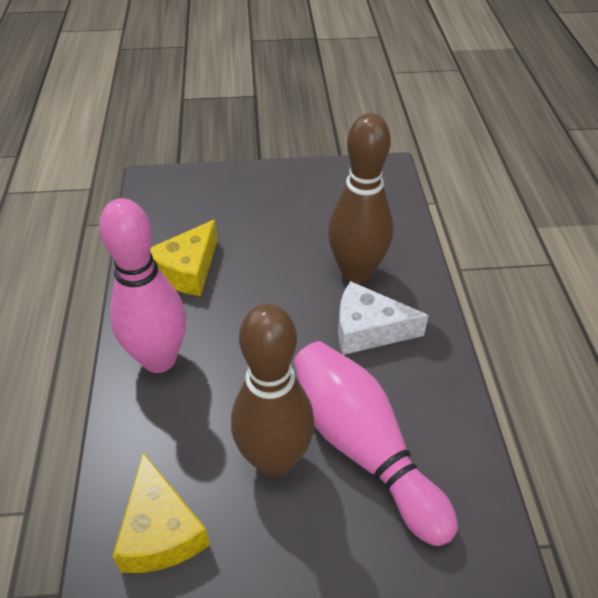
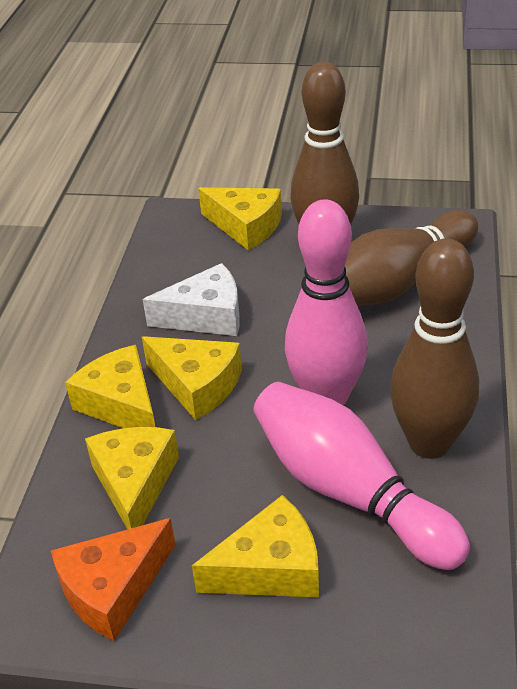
brown bowling pin: 2 -> 3
orange cheese: 0 -> 1
yellow cheese: 2 -> 5

